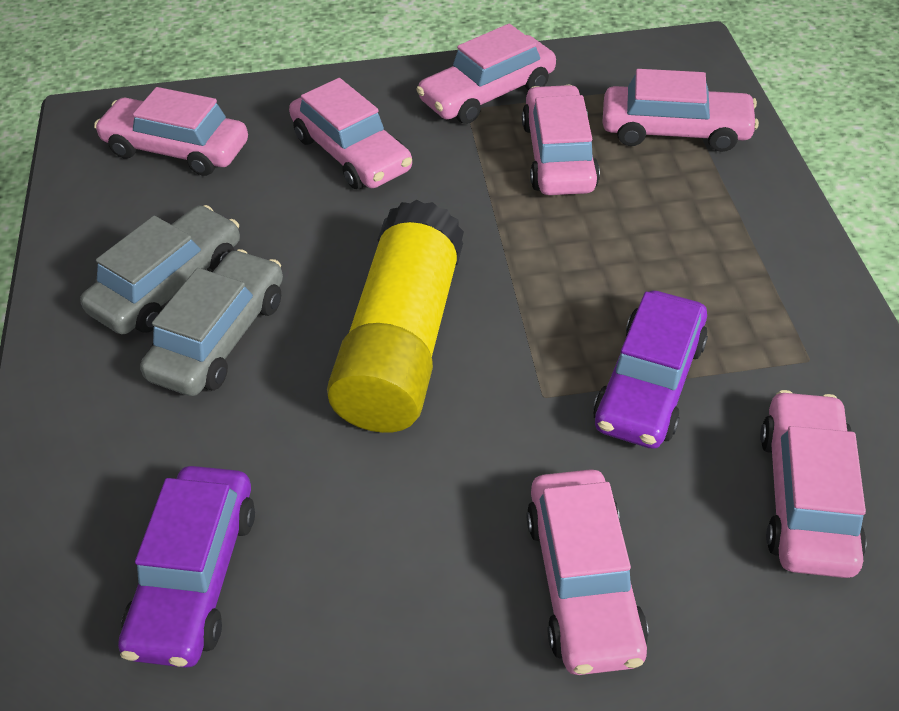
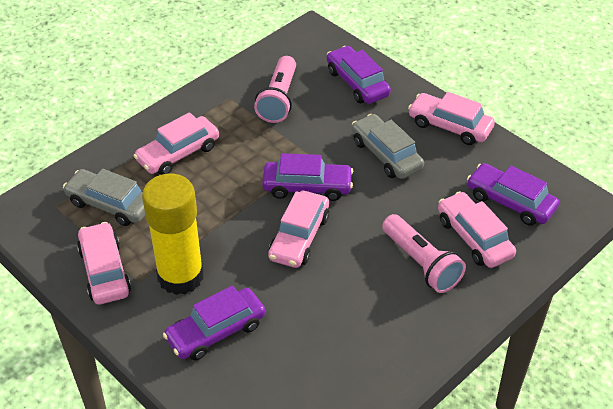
pink car: 7 -> 5
pink flashlight: 0 -> 2
purple car: 2 -> 4

